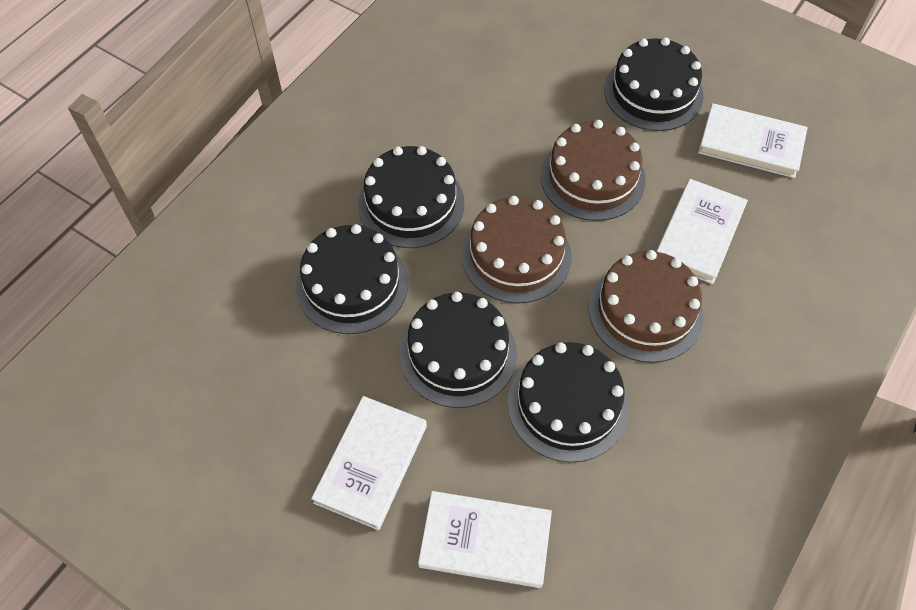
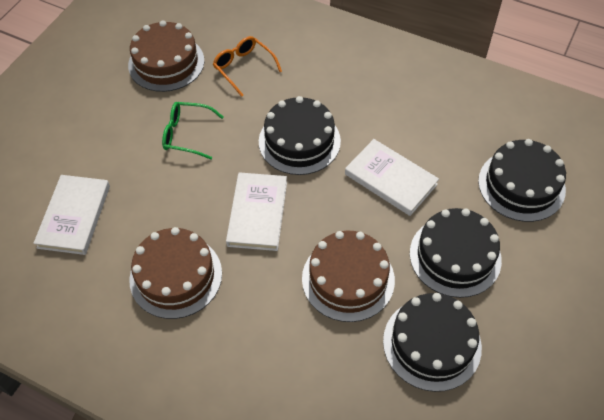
black cake: 5 -> 4
green glasses: 0 -> 1
orange glasses: 0 -> 1
white book: 4 -> 3

